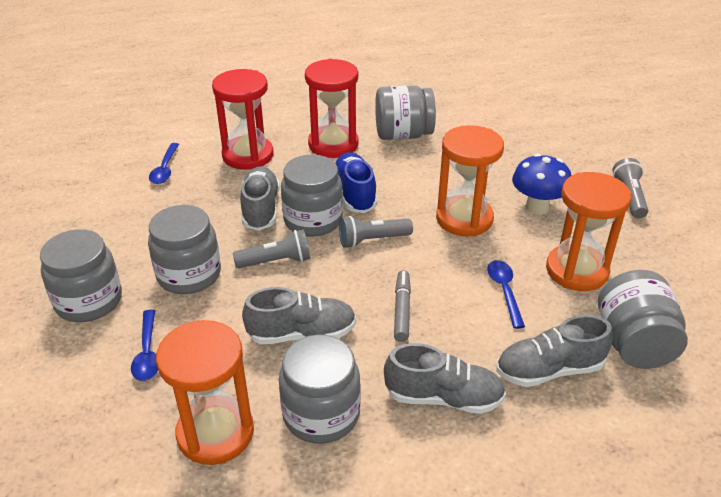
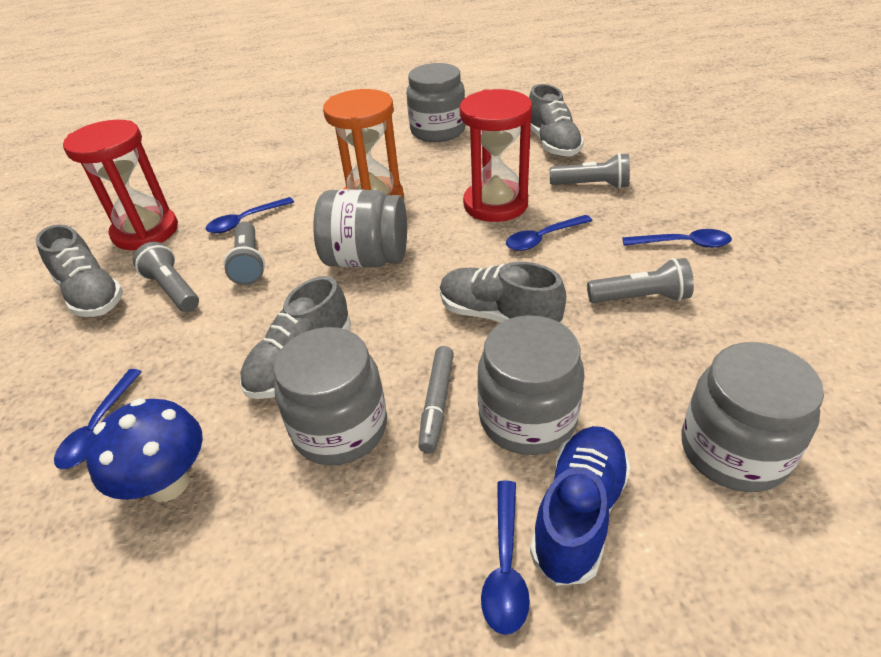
blue spoon: 3 -> 5
grey flashlight: 3 -> 4
grey jar: 6 -> 5
orange hourglass: 3 -> 1

